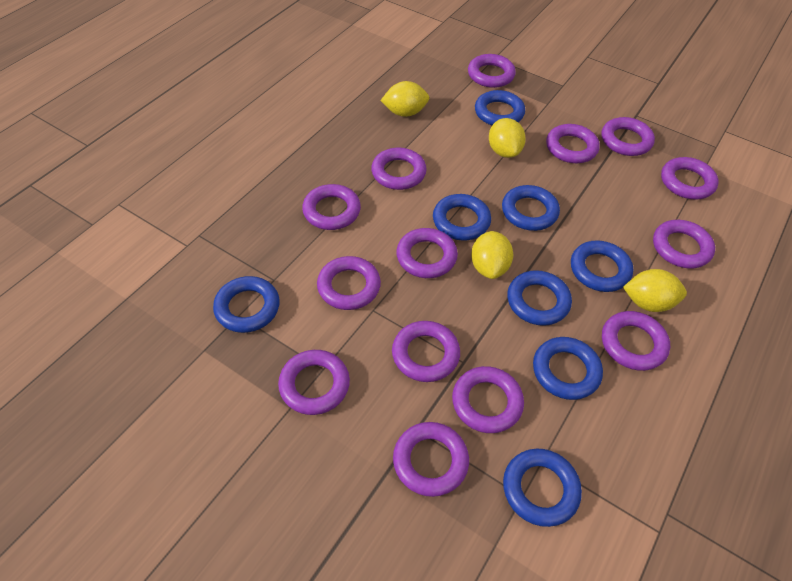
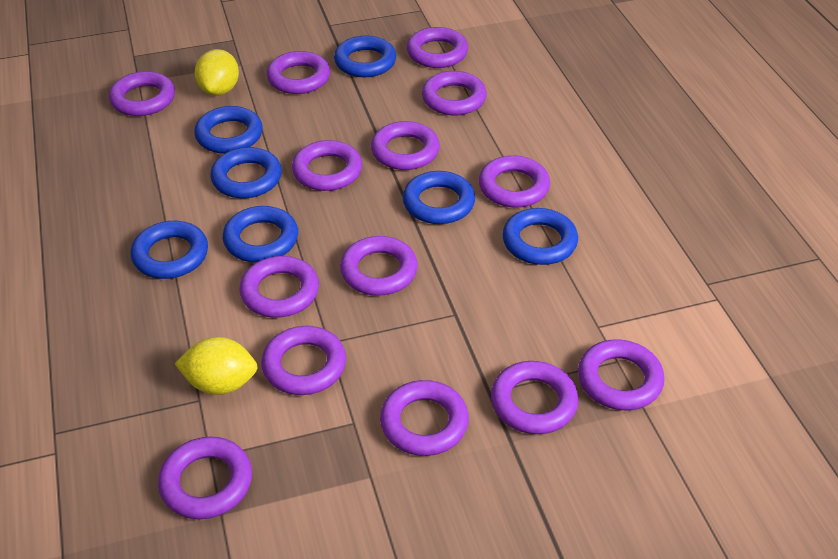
blue ring: 8 -> 7
yellow lemon: 4 -> 2

